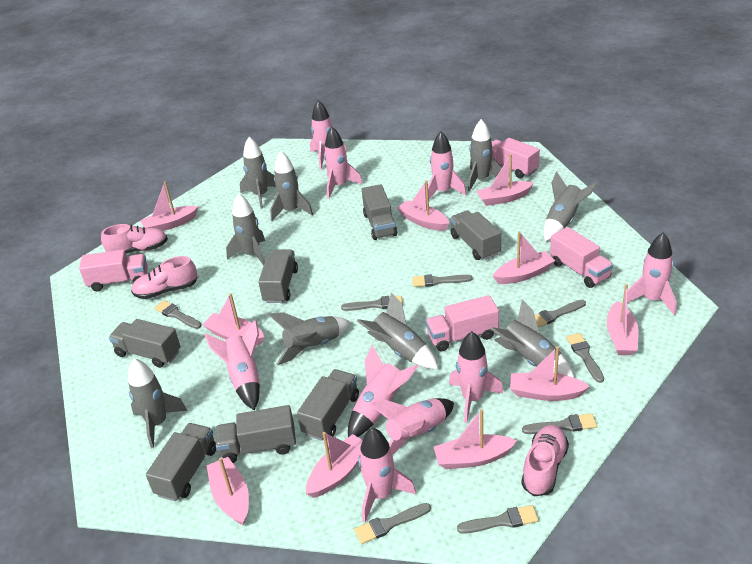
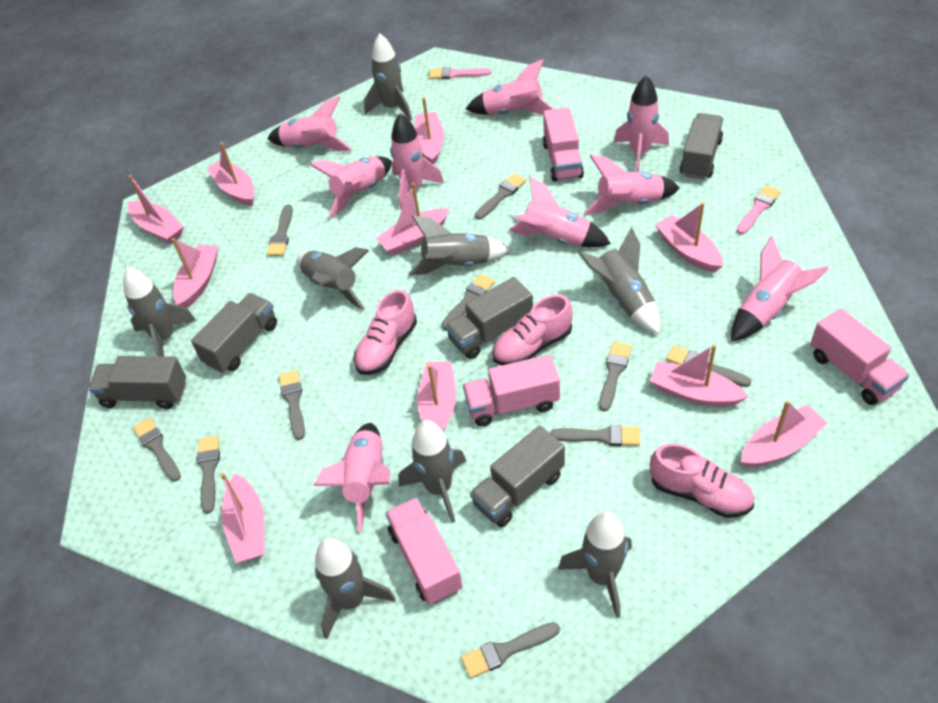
grey brush: 8 -> 10
grey rocket: 9 -> 8
grey truck: 7 -> 5
pink brush: 0 -> 2

